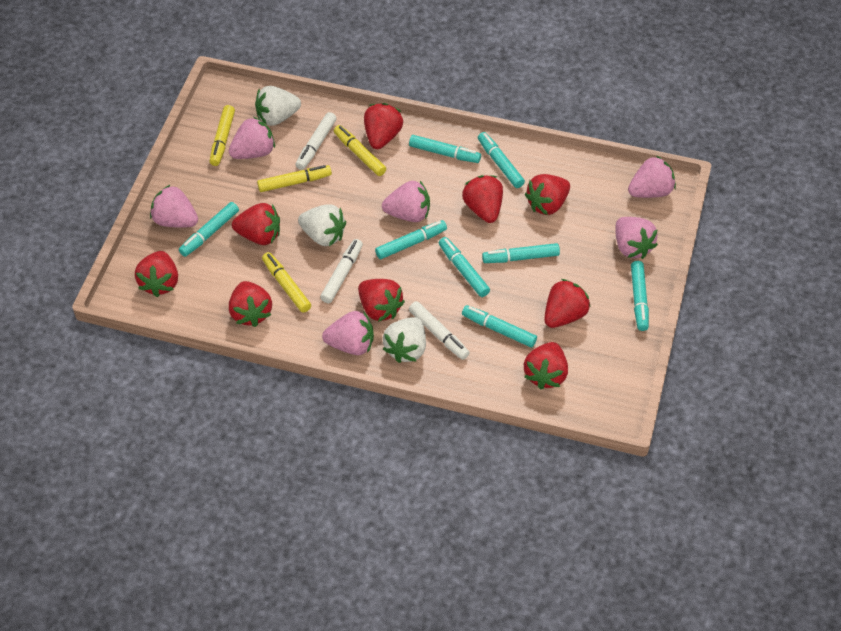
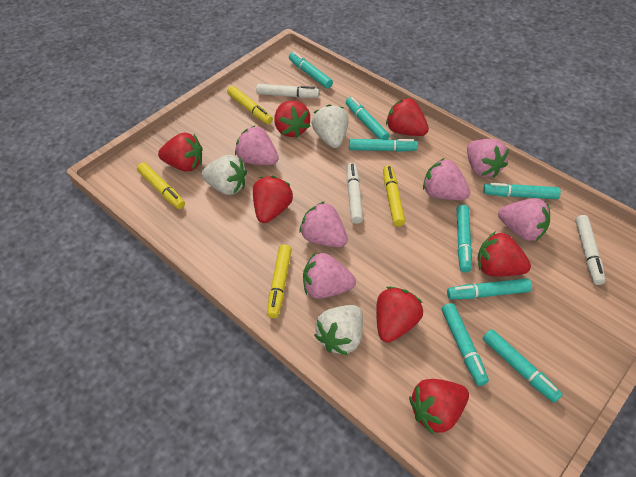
red strawberry: 9 -> 7

